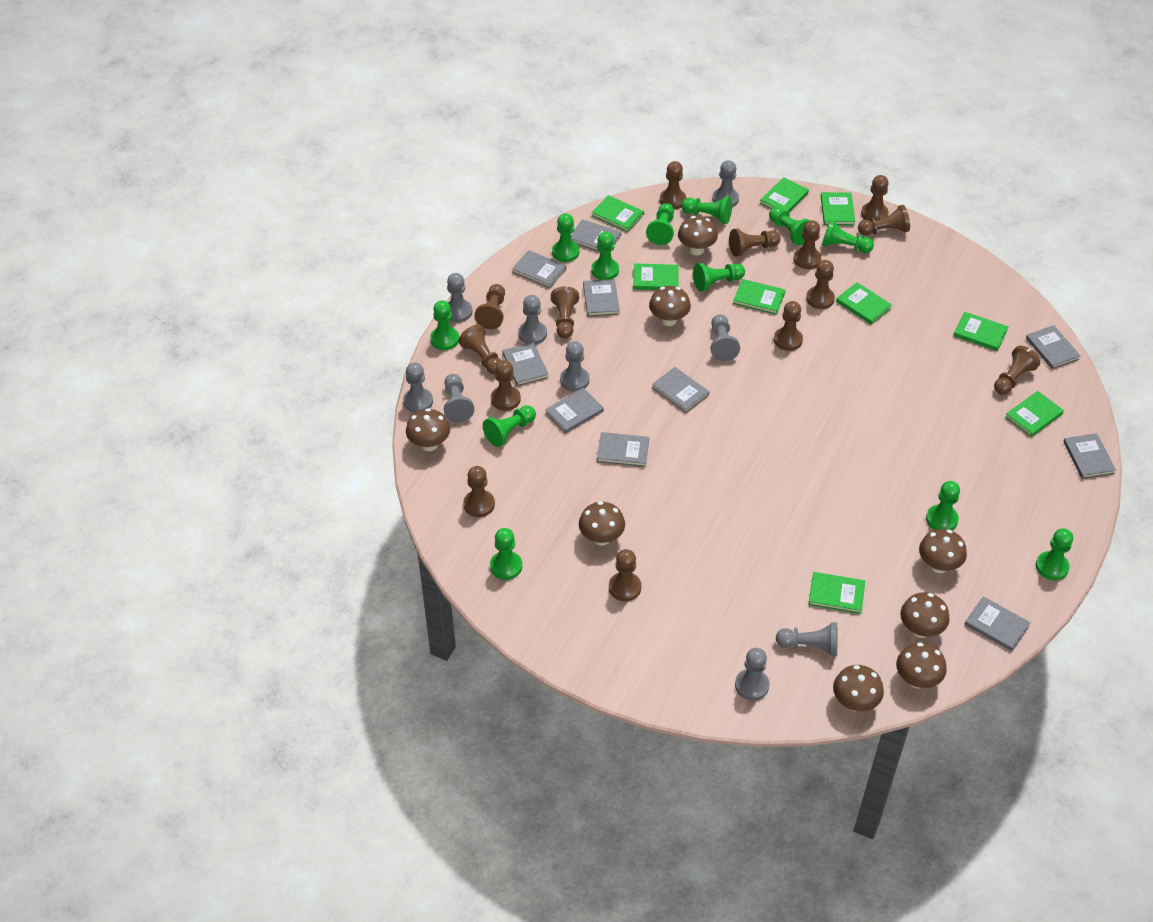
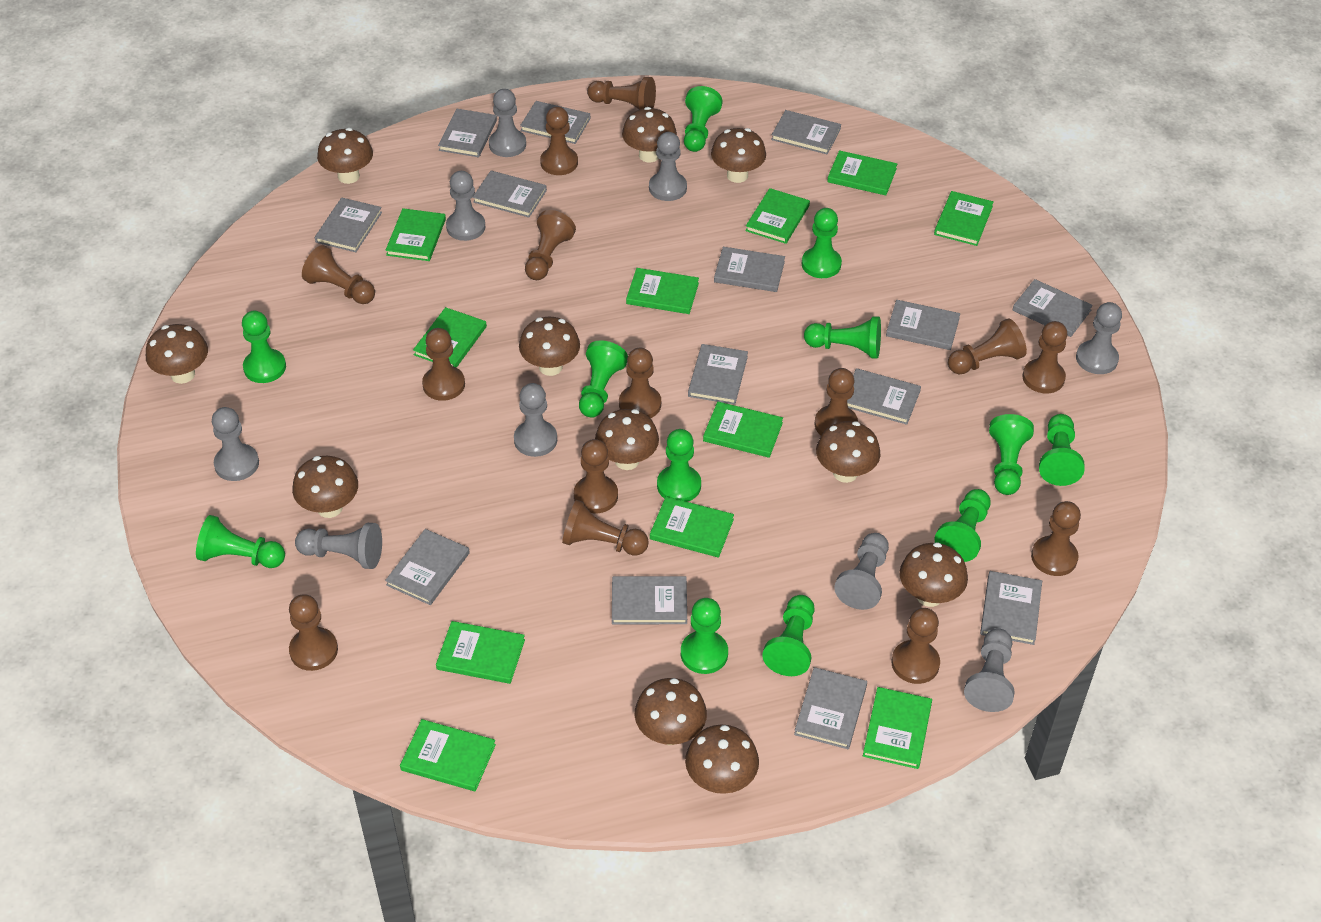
brown mushroom: 8 -> 11
green book: 9 -> 11
grey book: 10 -> 14

